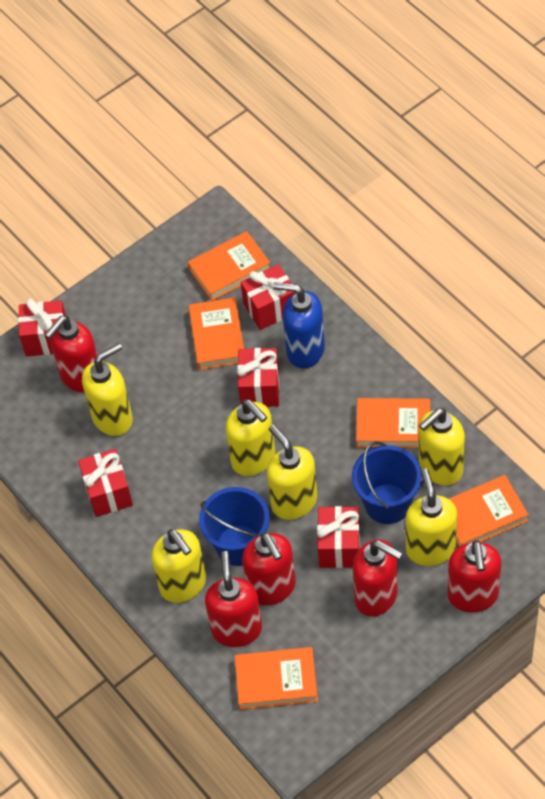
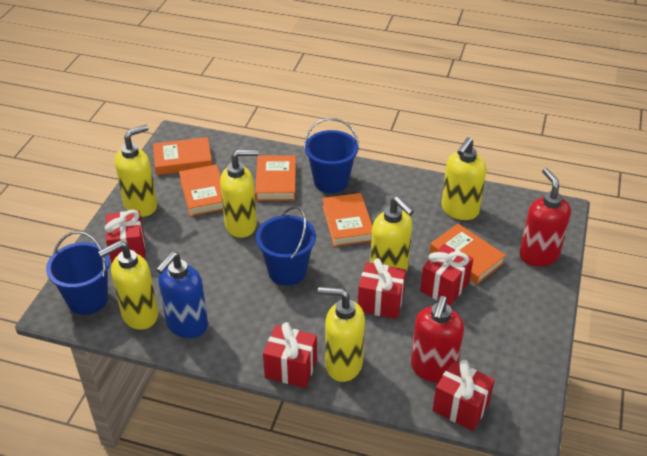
blue bucket: 2 -> 3
red soap dispenser: 5 -> 2

